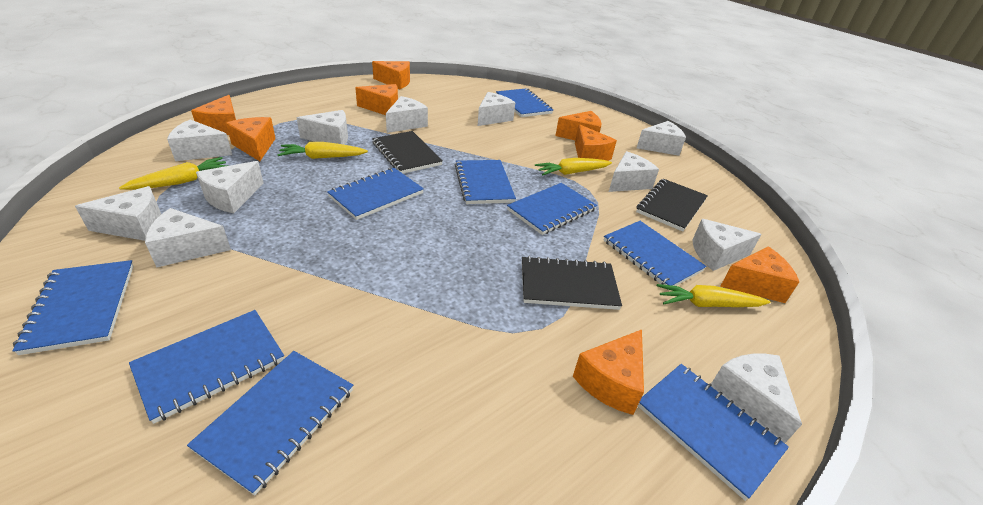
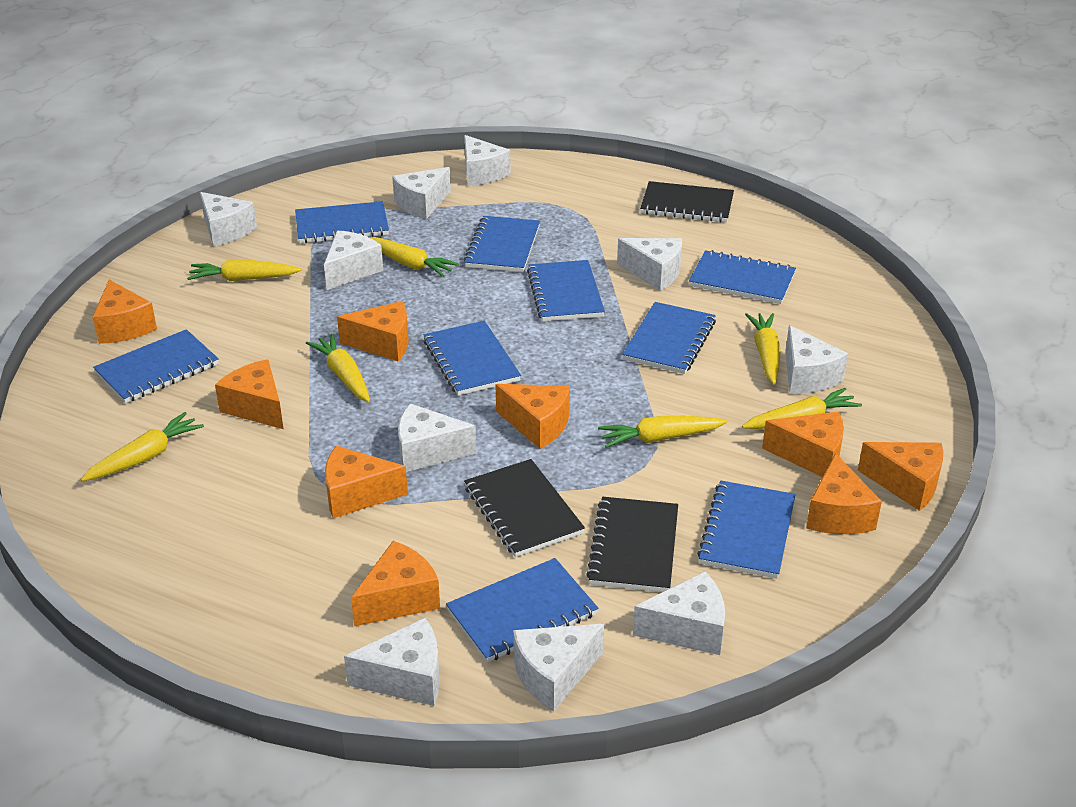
orange cheese: 8 -> 9
white cheese: 11 -> 10
yellow carrot: 4 -> 7

